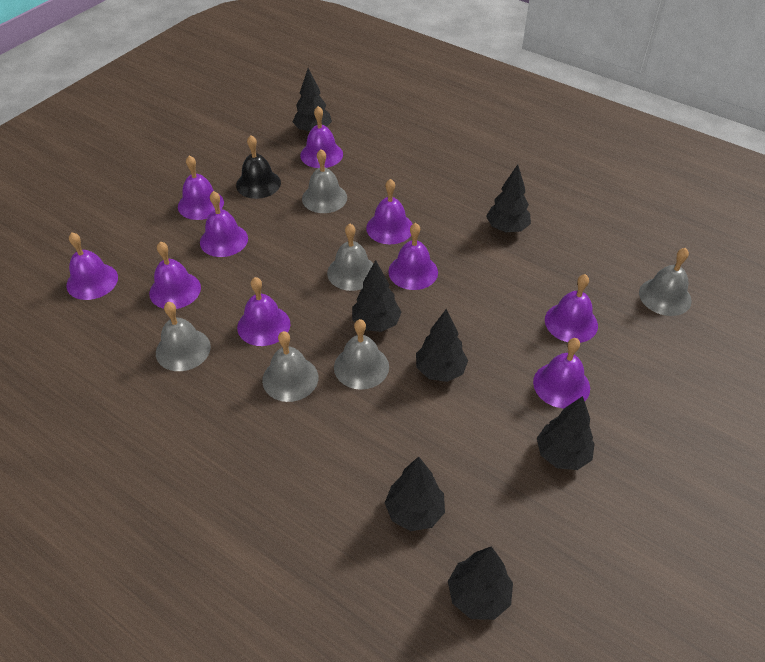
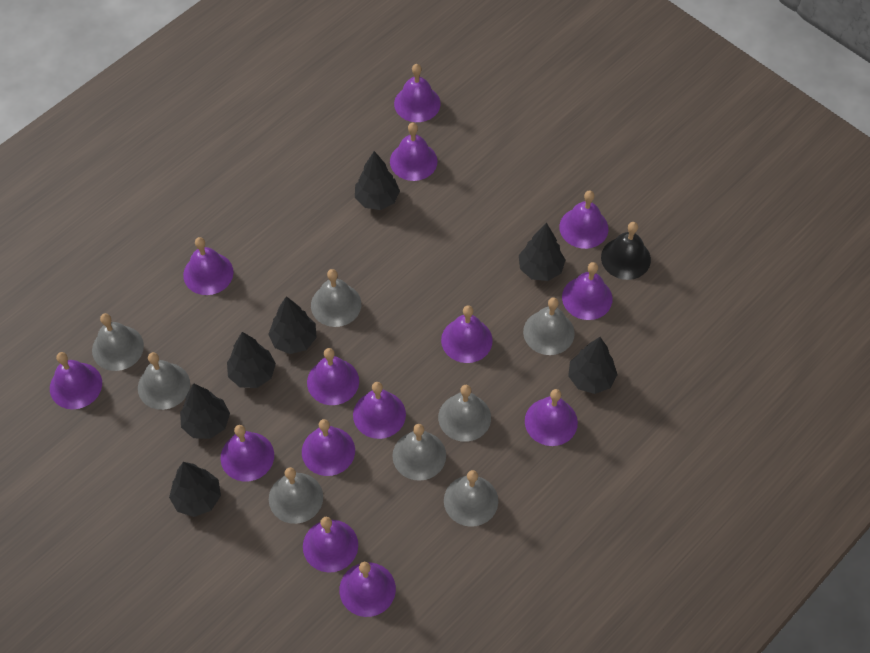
grey bell: 6 -> 8
purple bell: 10 -> 14

